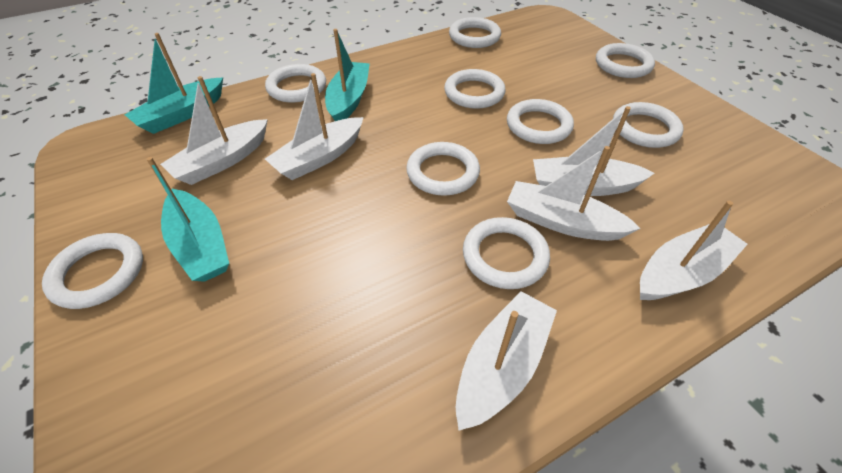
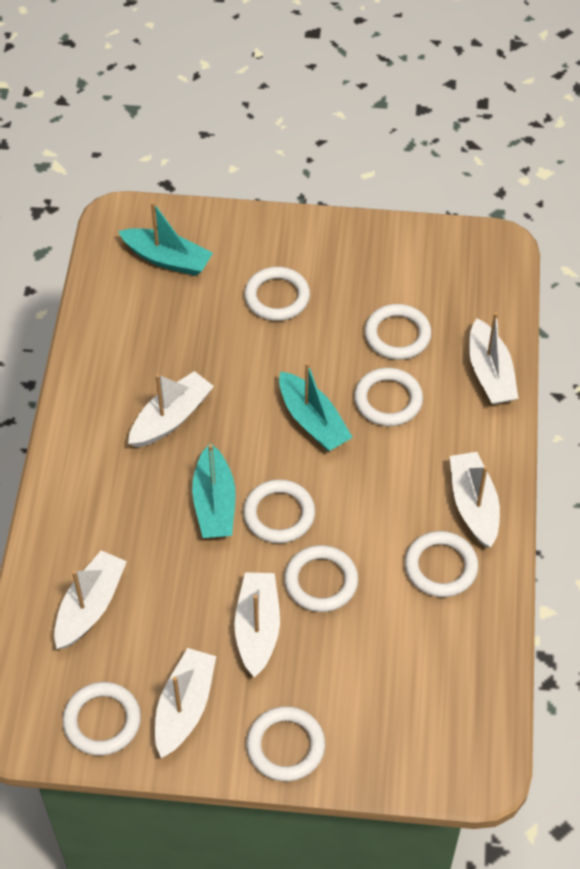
white ring: 9 -> 8

